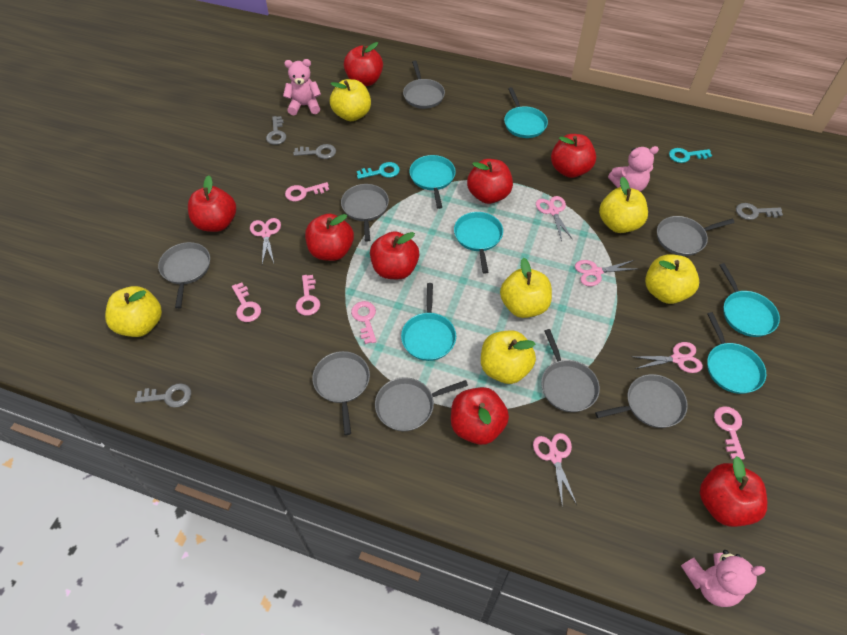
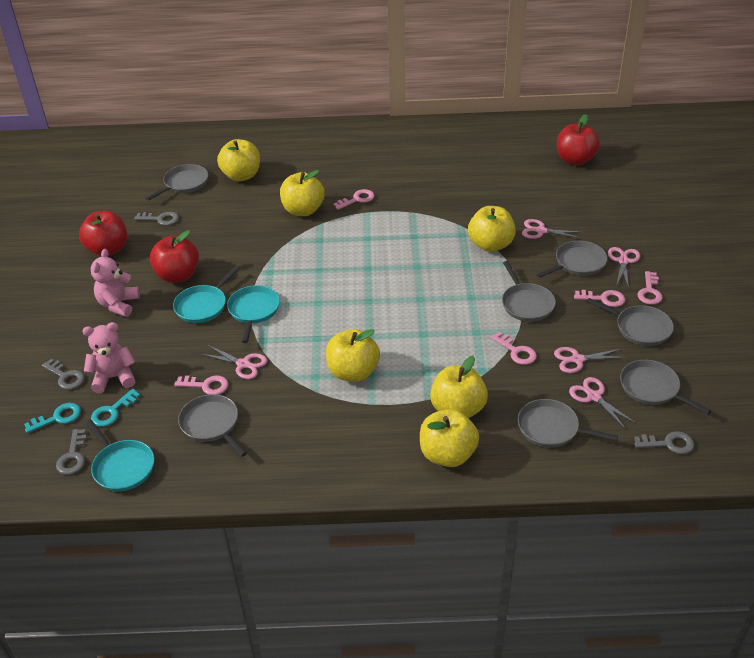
grey pan: 8 -> 7
pink teddy bear: 3 -> 2
red apple: 8 -> 3
turquoise pan: 6 -> 3

